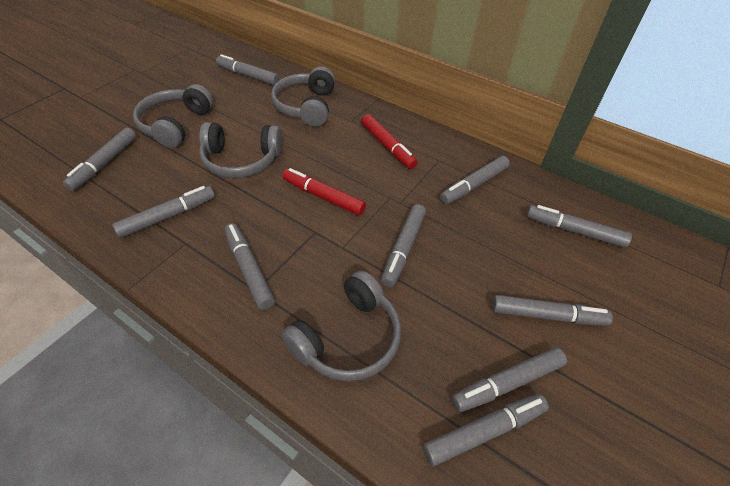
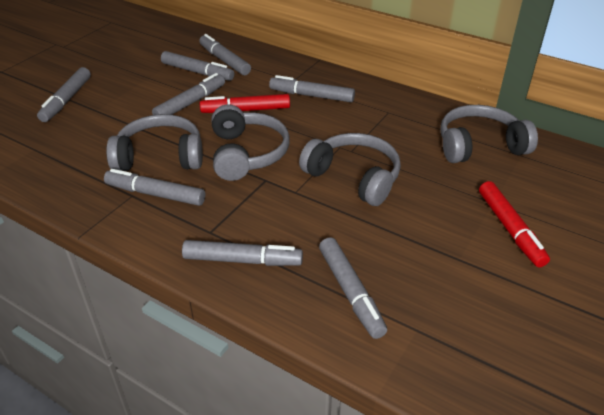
grey marker: 10 -> 8

